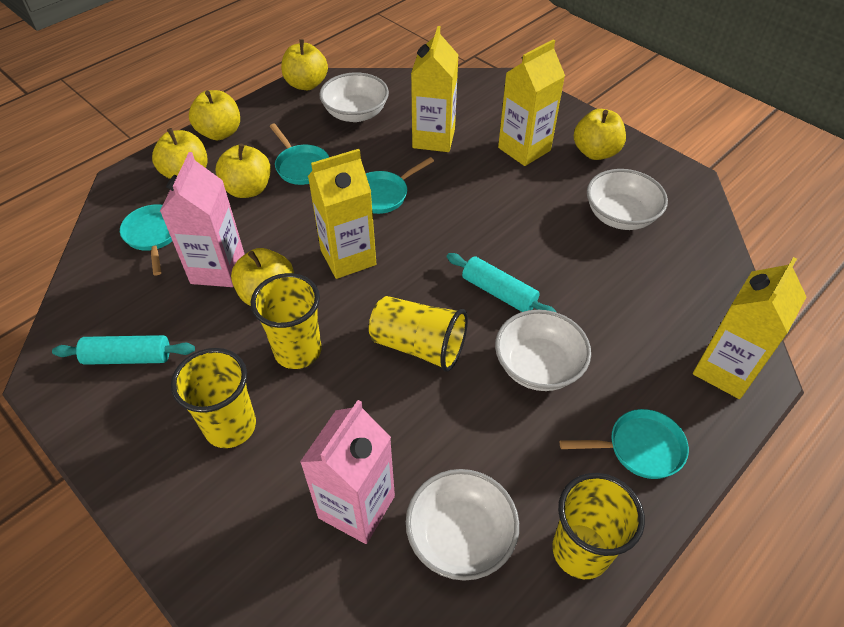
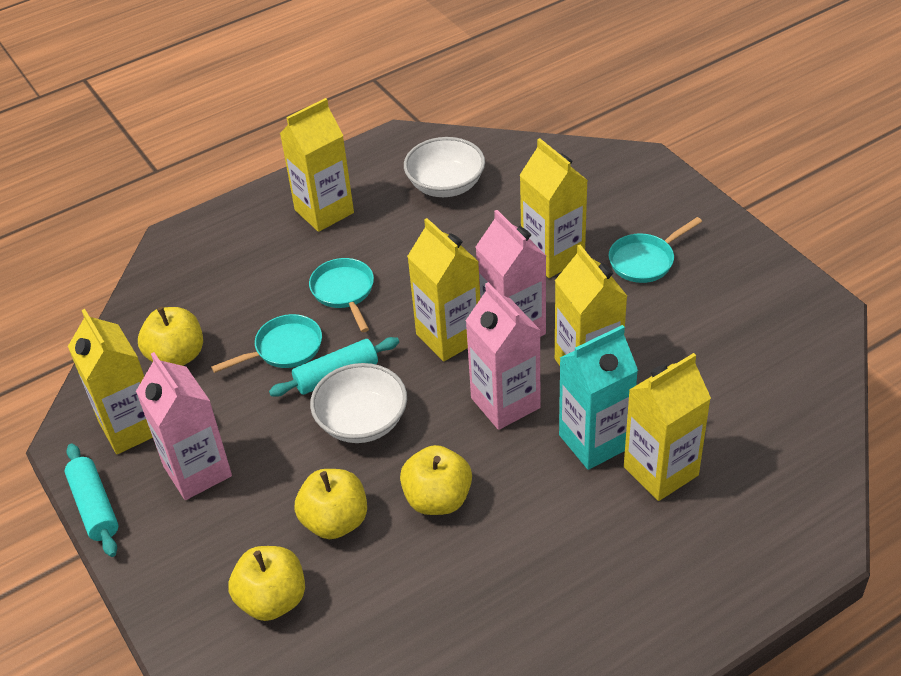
pink carton: 2 -> 3
turquoise carton: 0 -> 1
turquoise pan: 4 -> 3
white bowl: 4 -> 2
yellow apple: 6 -> 4
yellow carton: 4 -> 6
yellow cup: 4 -> 0

